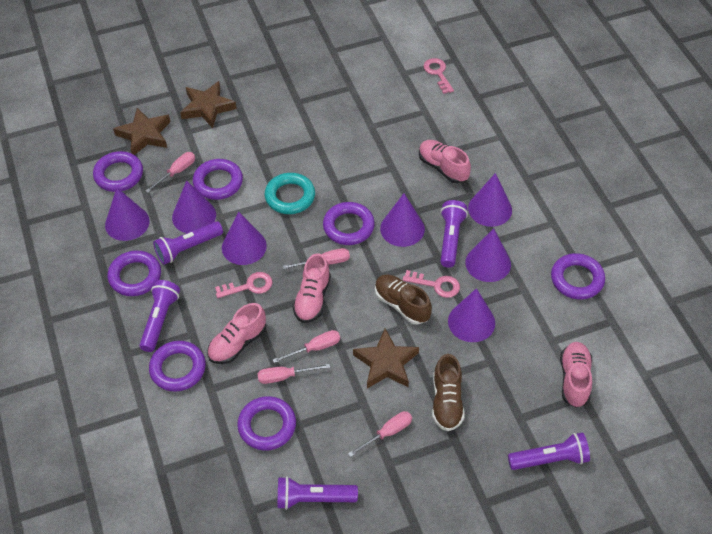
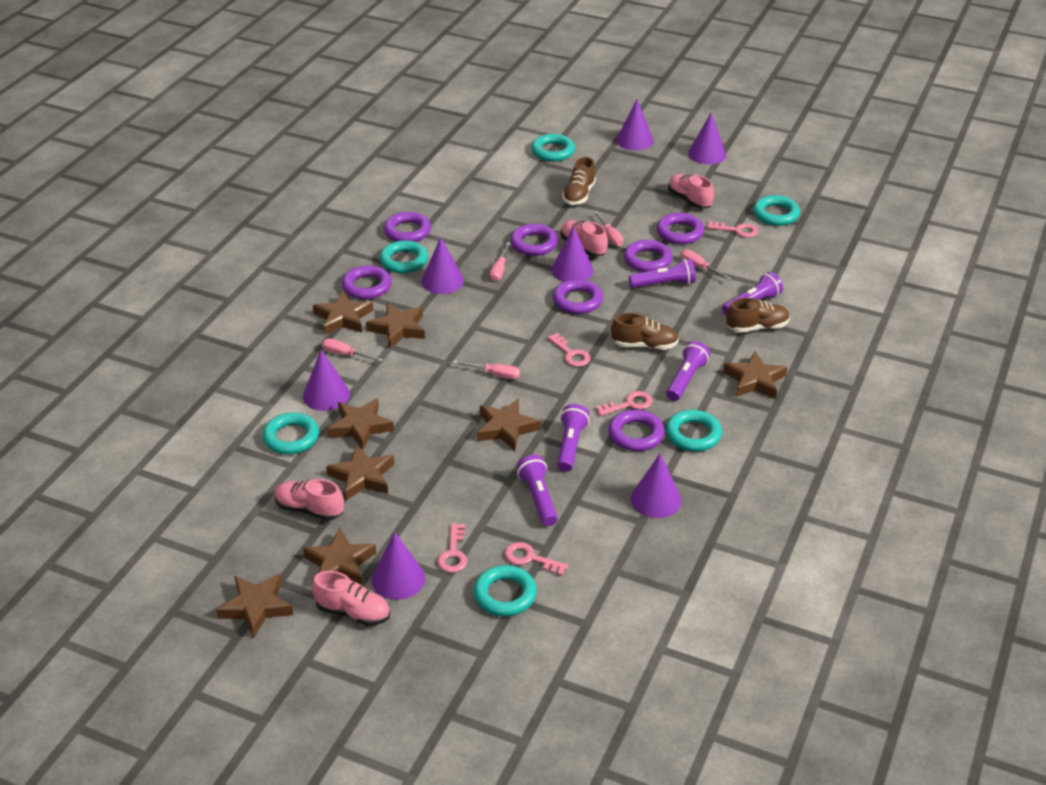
brown shoe: 2 -> 3
brown star: 3 -> 8
pink key: 3 -> 5
turquoise ring: 1 -> 6

